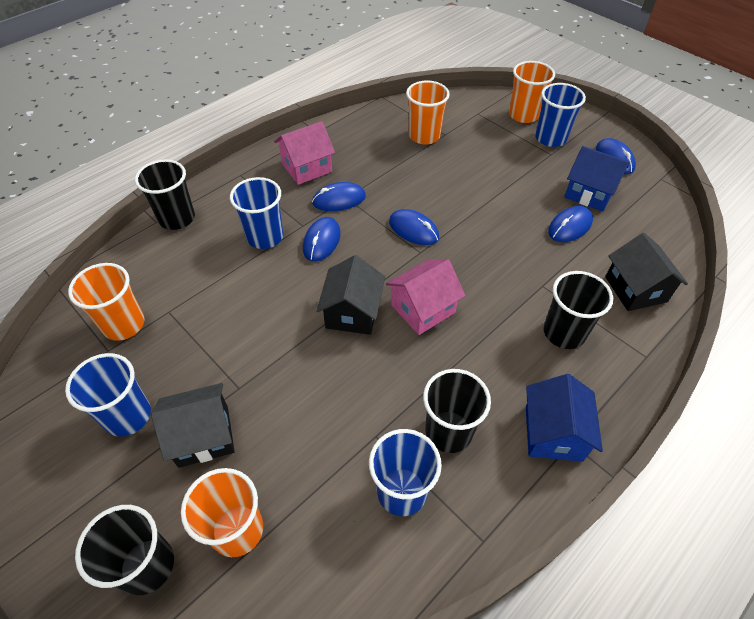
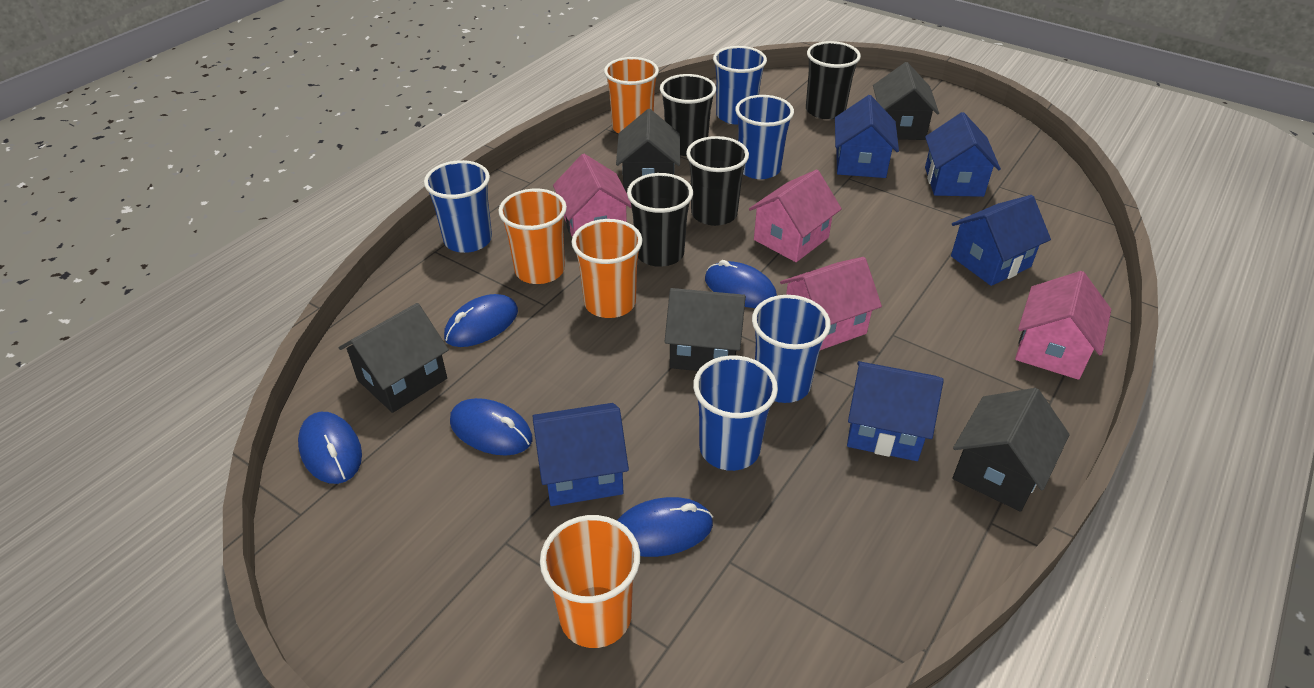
black house: 3 -> 5
blue cup: 4 -> 5
blue house: 2 -> 5
pink house: 2 -> 4

